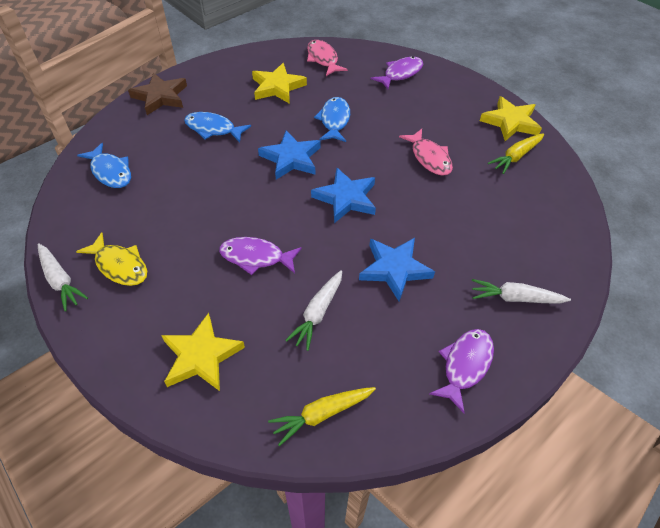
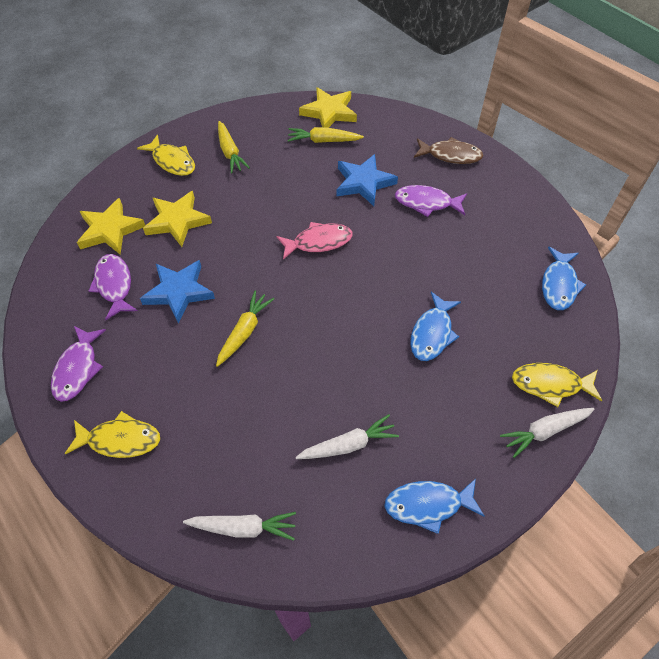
blue star: 3 -> 2
brown fish: 0 -> 1
brown star: 1 -> 0
pink fish: 2 -> 1
yellow carrot: 2 -> 3
yellow fish: 1 -> 3

